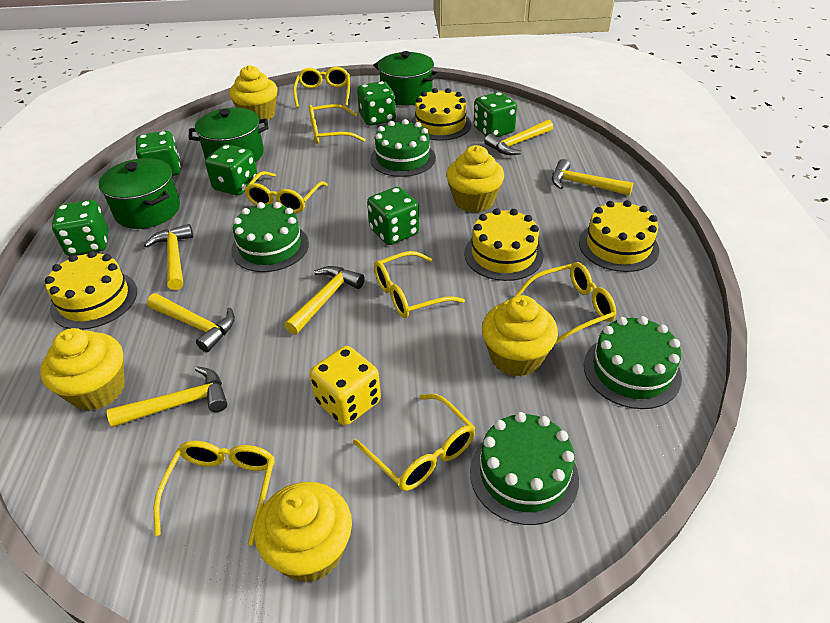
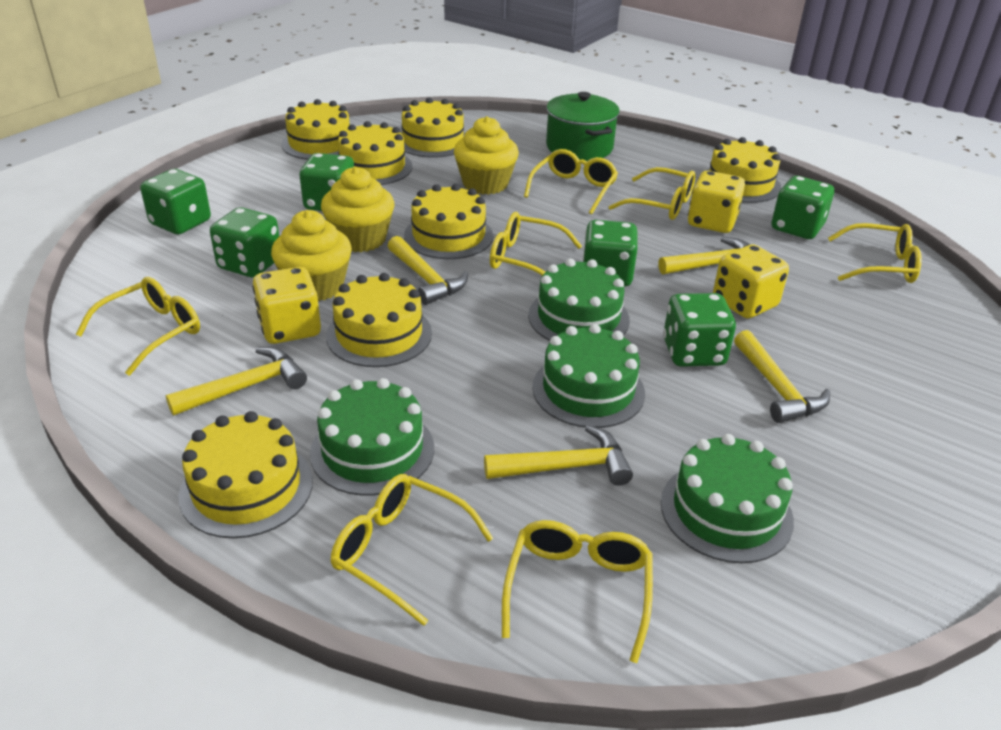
green pot: 3 -> 1
yellow cake: 4 -> 7
yellow cupcake: 5 -> 3
yellow dice: 1 -> 3
yellow hammer: 6 -> 5

